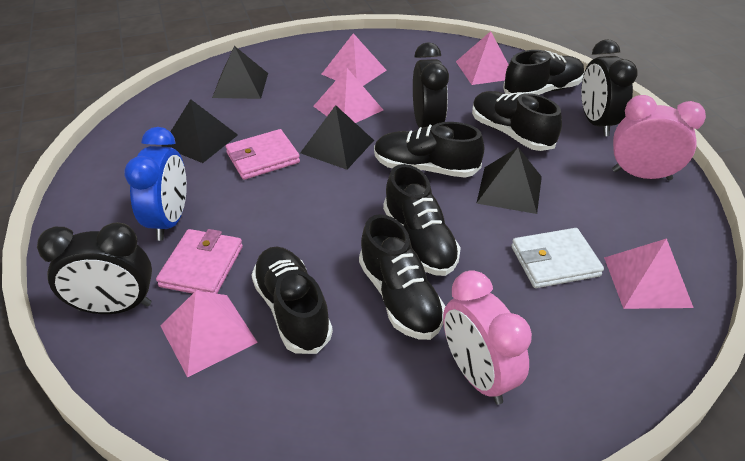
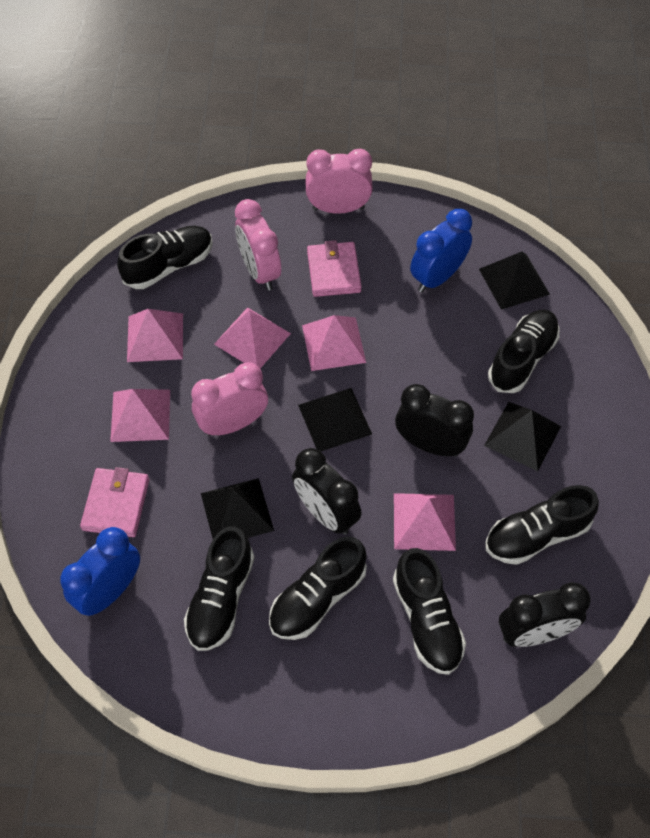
blue clock: 1 -> 2
pink clock: 2 -> 3
white wallet: 1 -> 0

